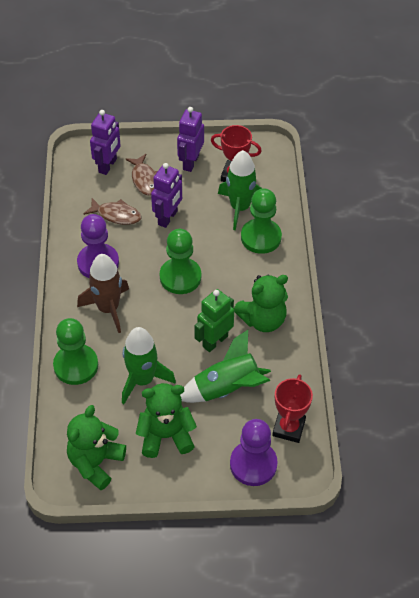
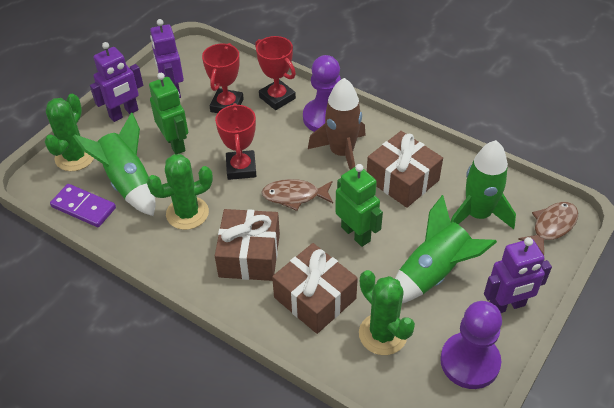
brown gift: 0 -> 3
green cactus: 0 -> 3
green pawn: 3 -> 0
green robot: 1 -> 2
green teddy bear: 3 -> 0
purple domino: 0 -> 1
red trophy: 2 -> 3

